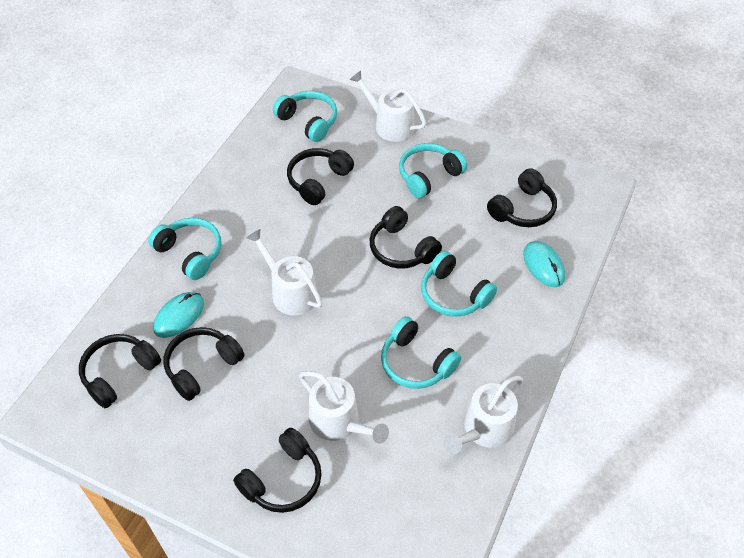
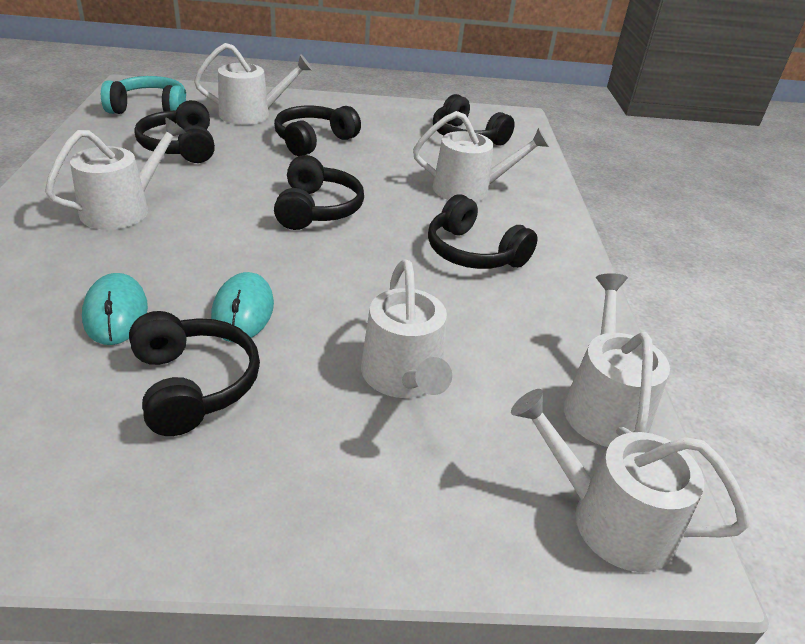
turquoise headphones: 5 -> 1
white watering can: 4 -> 6

